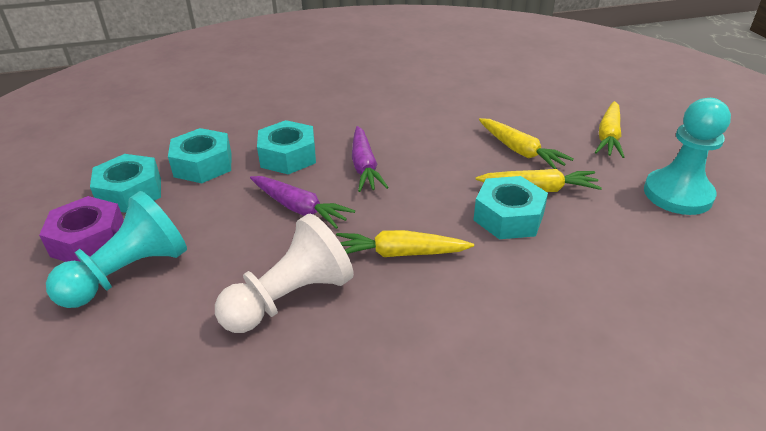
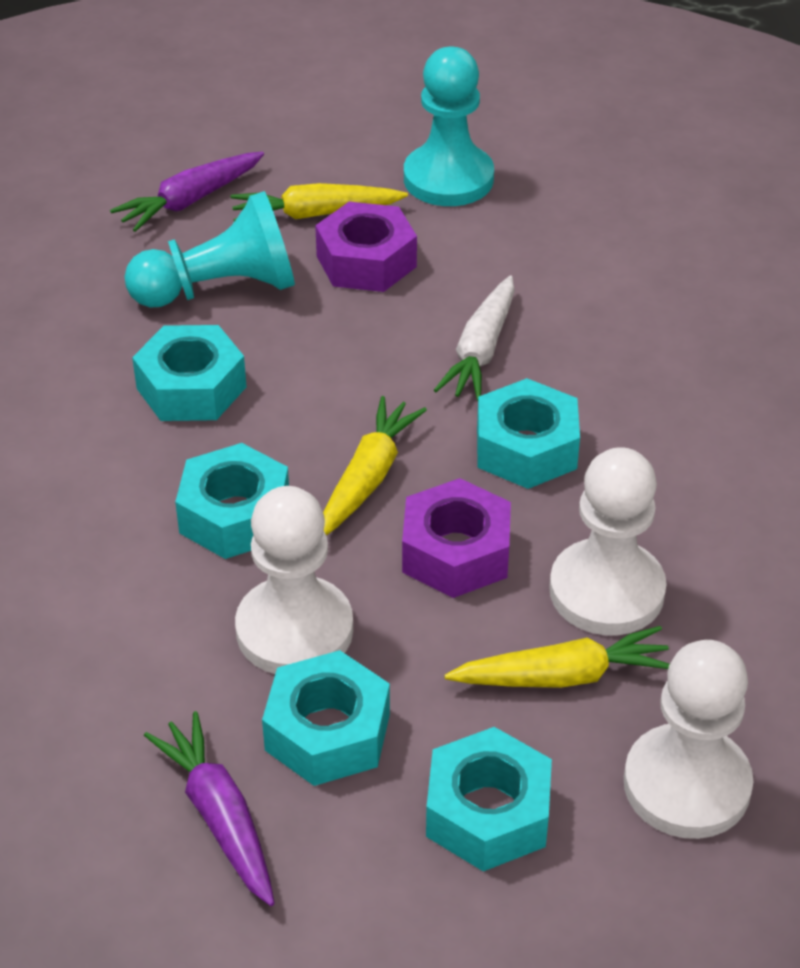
purple nut: 1 -> 2
turquoise nut: 4 -> 5
white carrot: 0 -> 1
white pawn: 1 -> 3
yellow carrot: 4 -> 3

